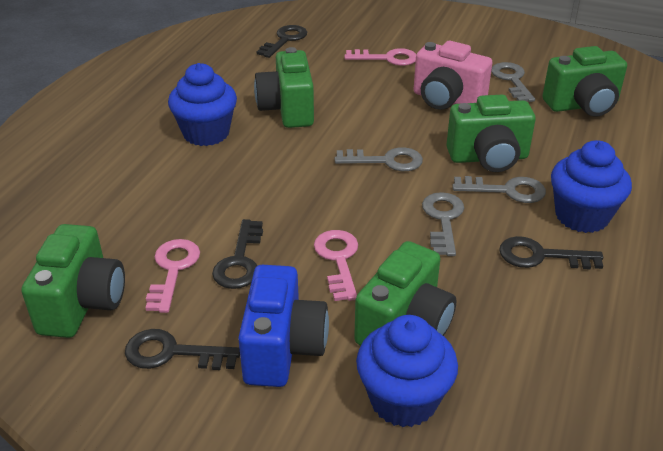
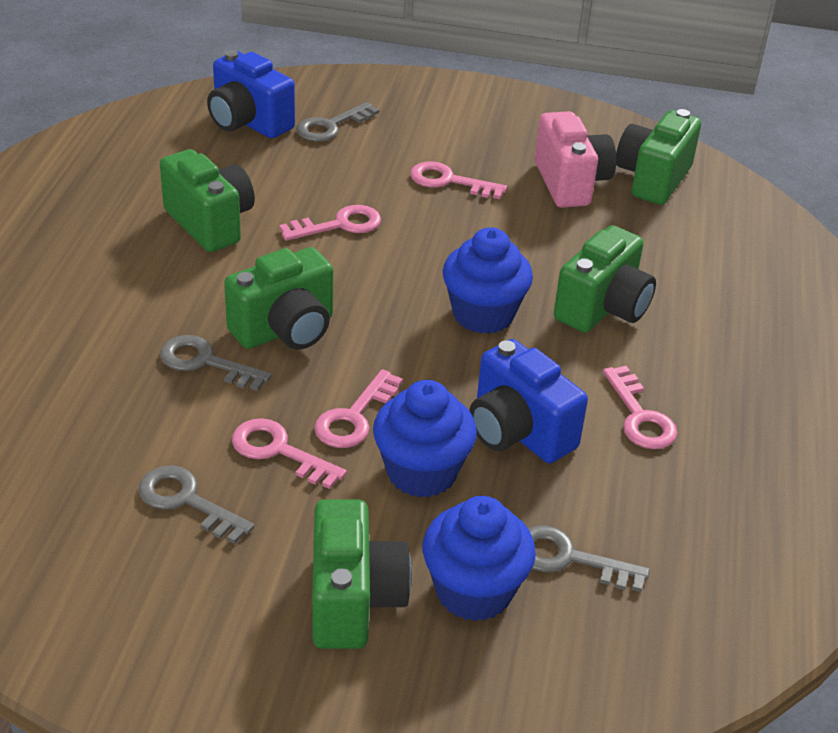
black key: 4 -> 0
blue camera: 1 -> 2
pink key: 3 -> 5

